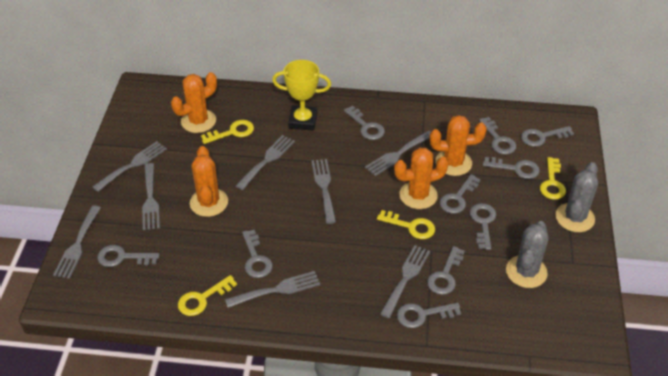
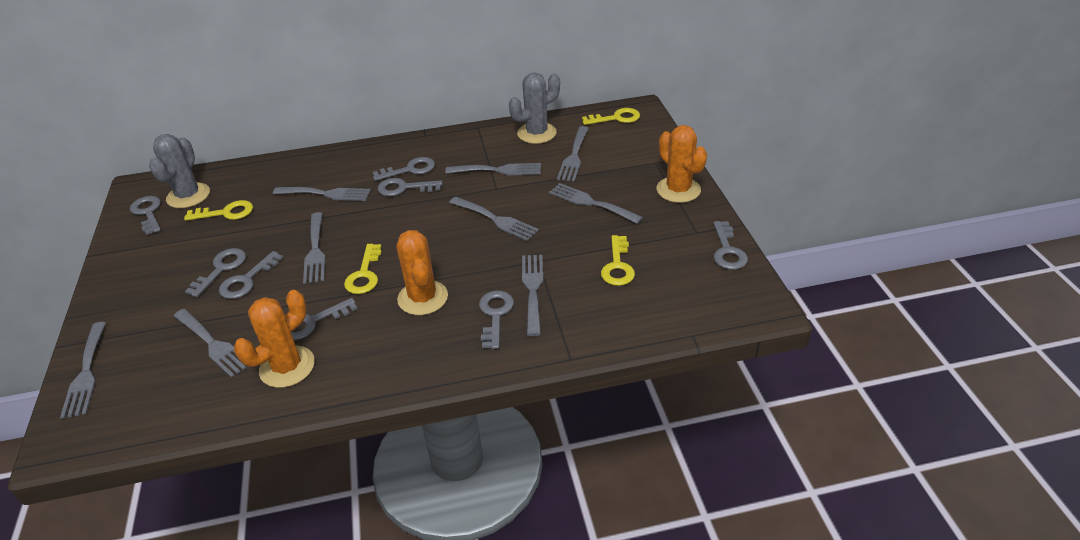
grey fork: 8 -> 9
grey key: 10 -> 8
orange cactus: 4 -> 3
yellow trophy: 1 -> 0

